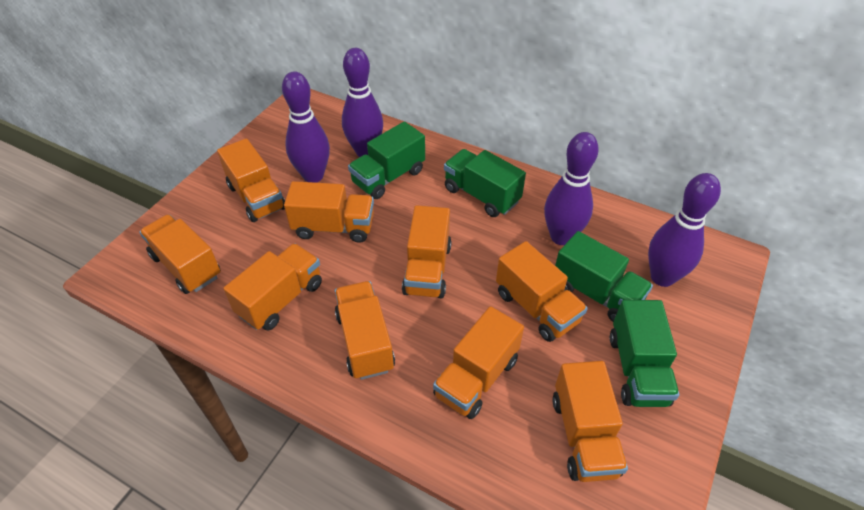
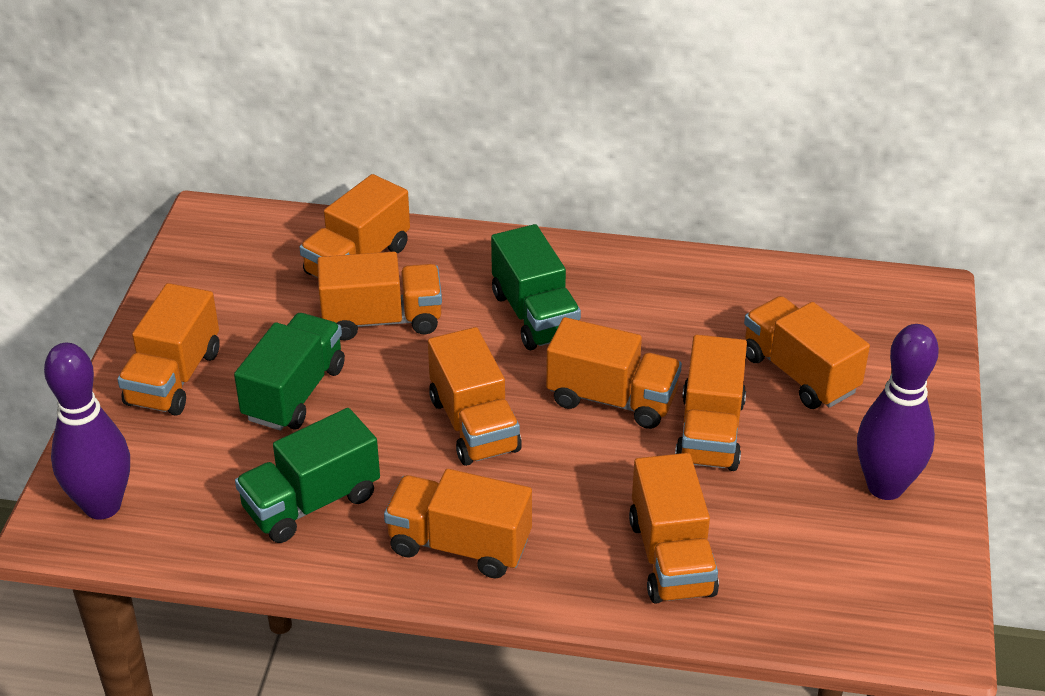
green truck: 4 -> 3
purple bowling pin: 4 -> 2

